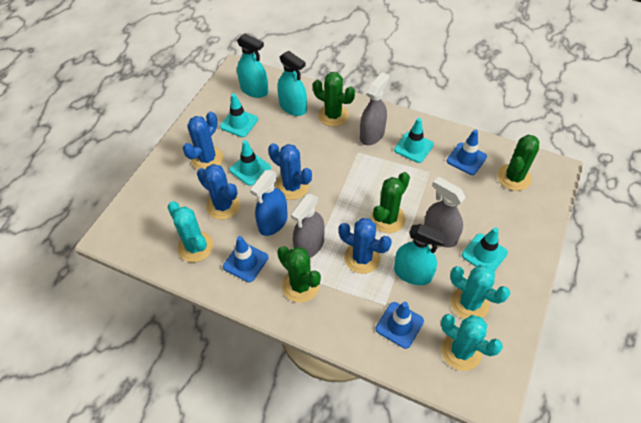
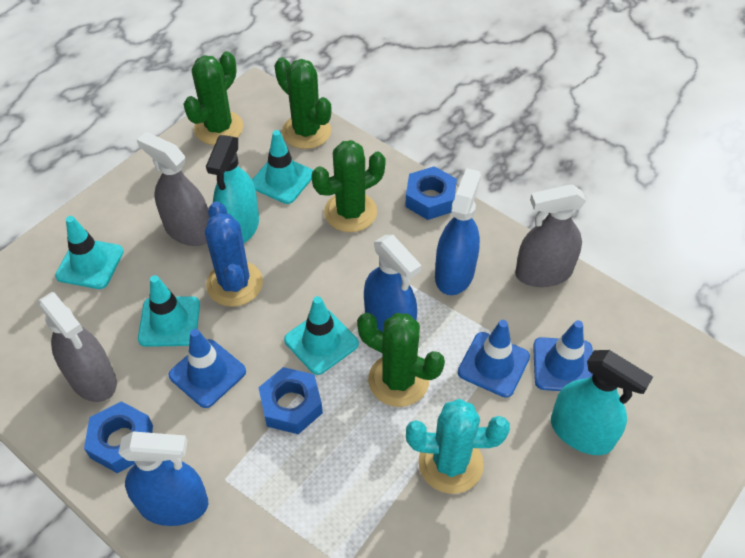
blue cactus: 4 -> 1
blue nut: 0 -> 3
blue spray bottle: 1 -> 3
turquoise cactus: 3 -> 1
turquoise spray bottle: 3 -> 2

